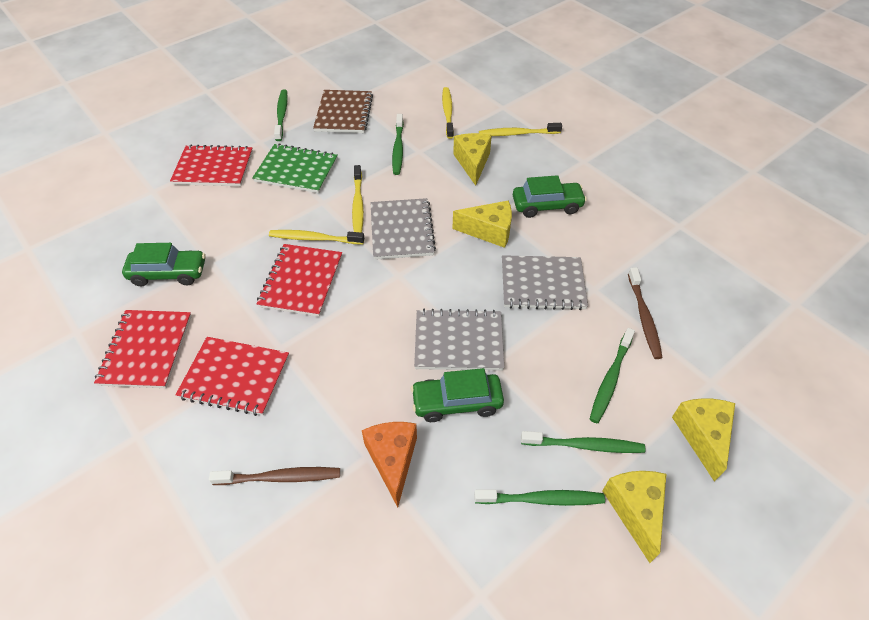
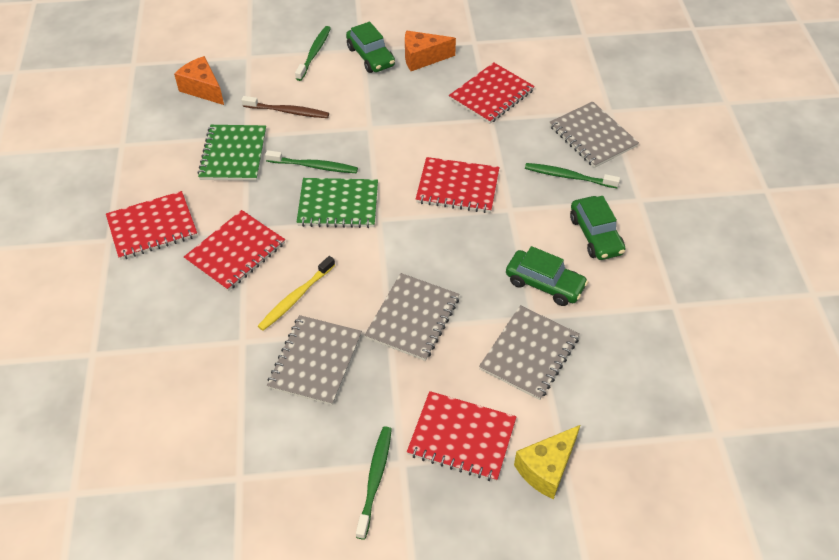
brown notebook: 1 -> 0
brown toothbrush: 2 -> 1
green notebook: 1 -> 2
green toothbrush: 5 -> 4
grey notebook: 3 -> 4
orange cheese: 1 -> 2
red notebook: 4 -> 5
yellow cheese: 4 -> 1
yellow toothbrush: 4 -> 1

